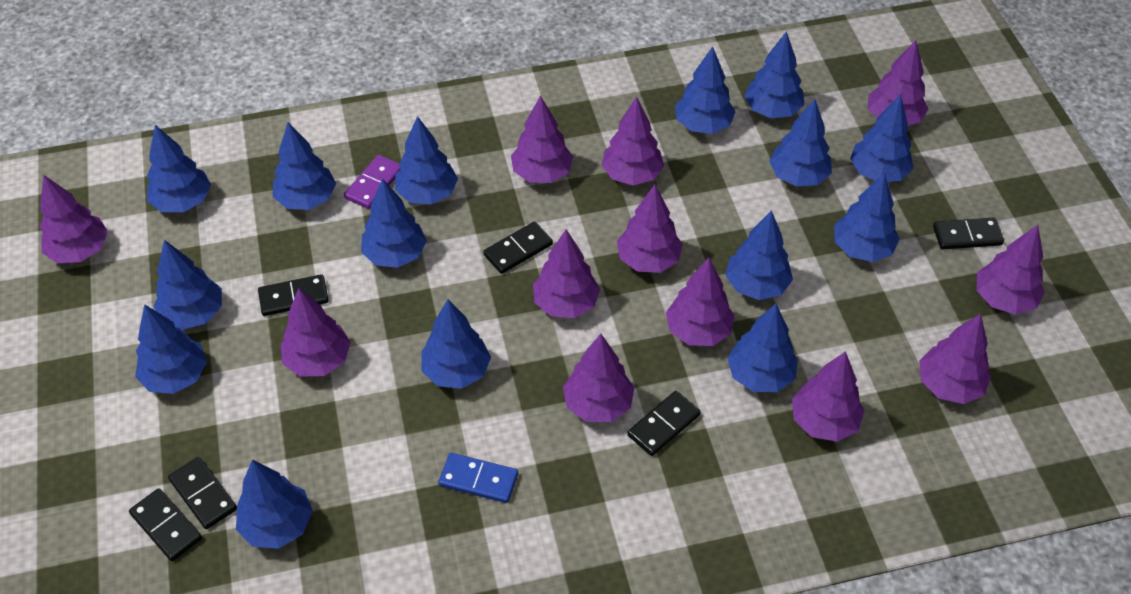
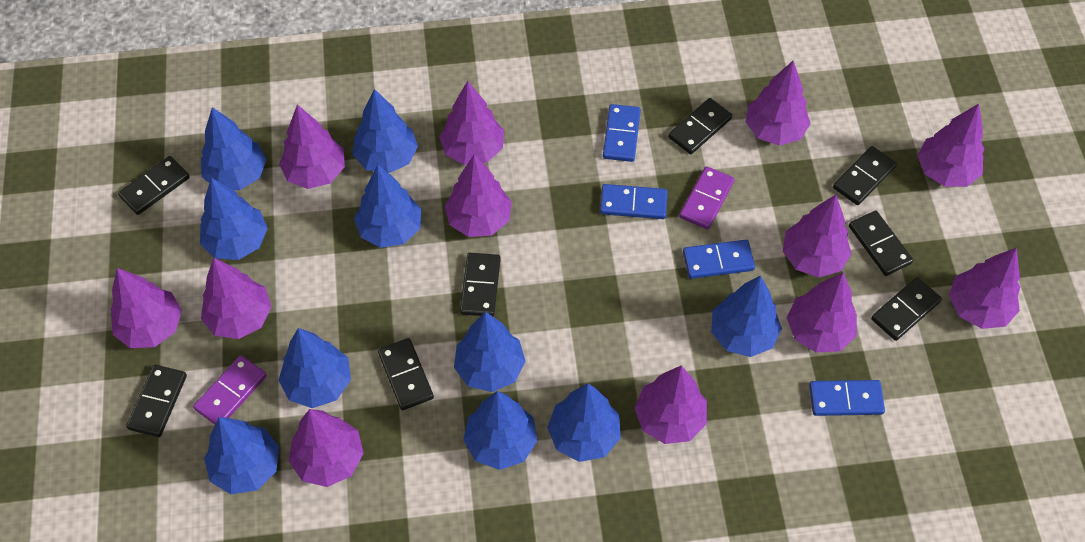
black domino: 6 -> 8
blue domino: 1 -> 4
blue tree: 15 -> 10
purple domino: 1 -> 2

